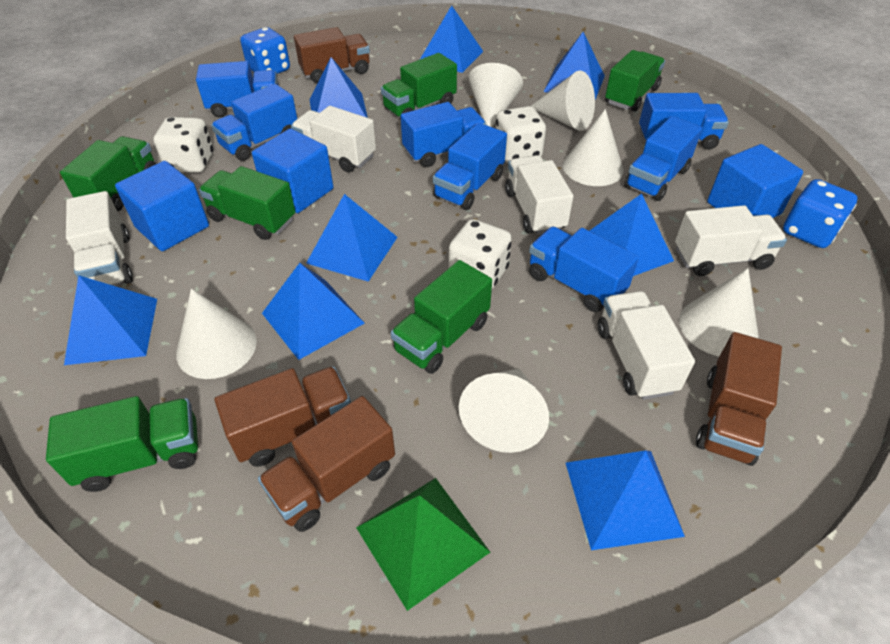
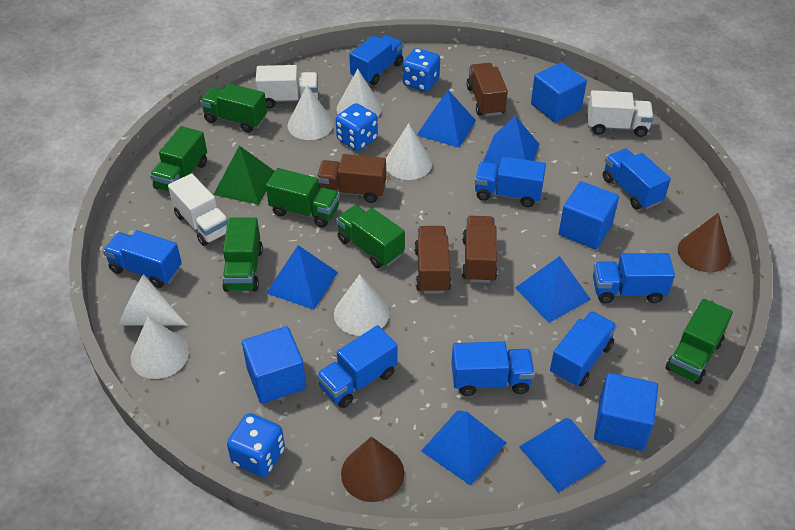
blue cube: 3 -> 4
blue dice: 2 -> 3
blue pyramid: 8 -> 6
blue truck: 7 -> 8
brown cone: 0 -> 2
white dice: 3 -> 0
white truck: 5 -> 3

